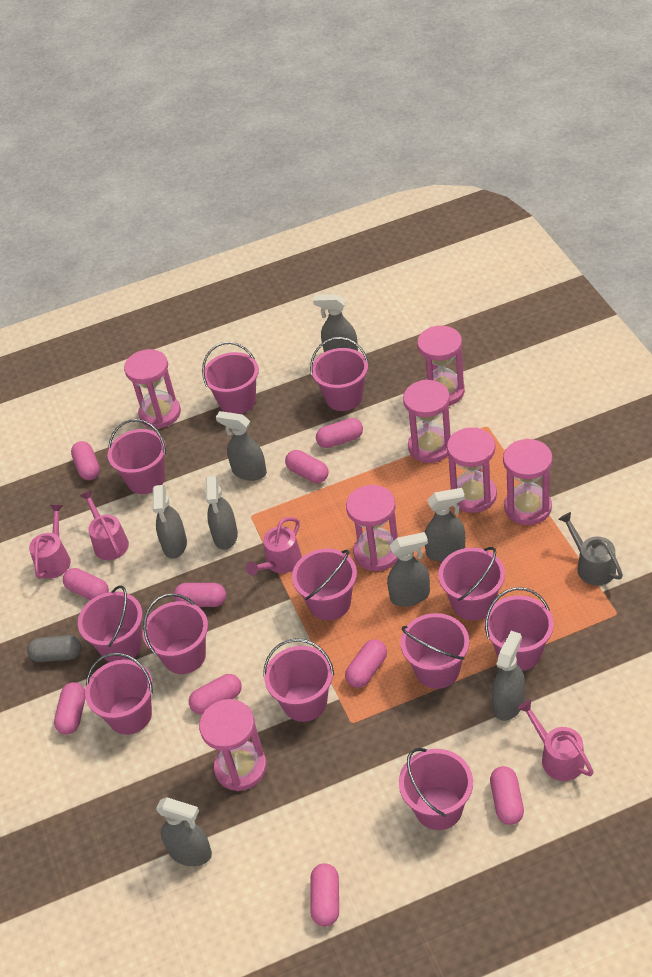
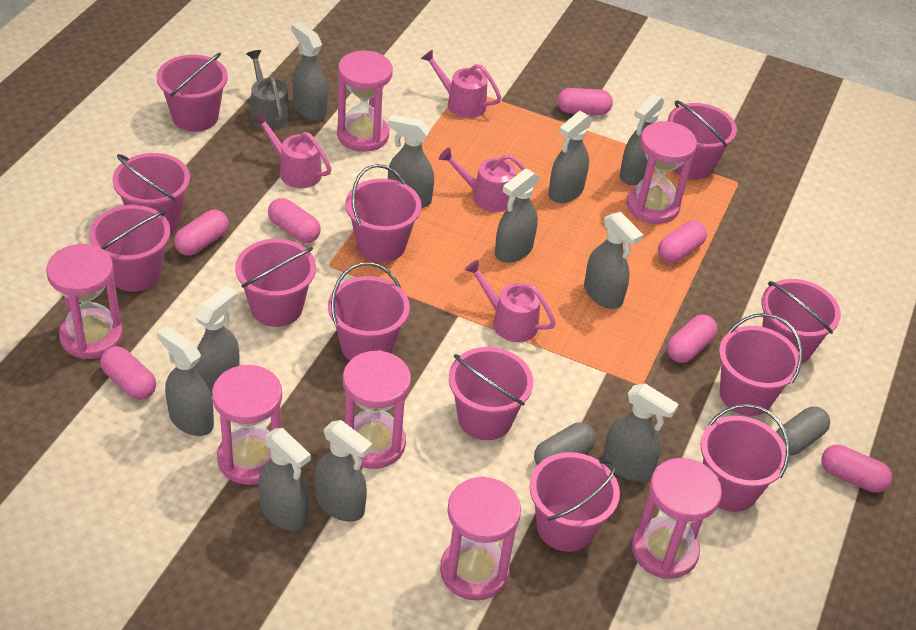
grey capsule: 1 -> 2
grey spray bottle: 8 -> 11
pink capsule: 10 -> 7

